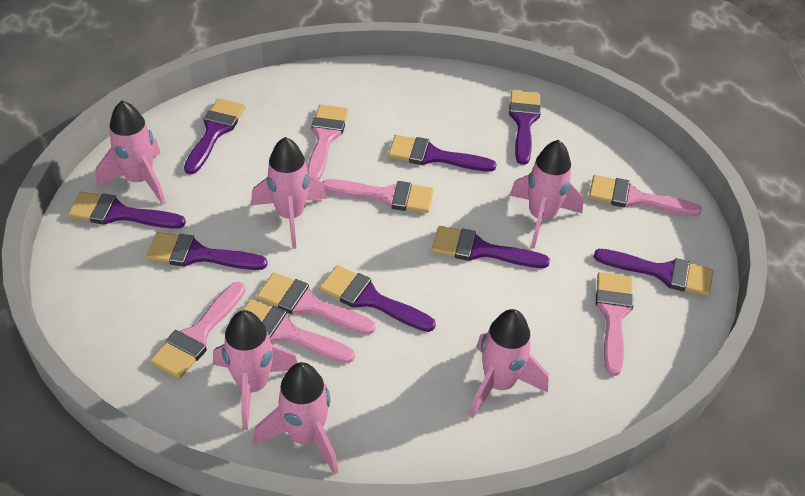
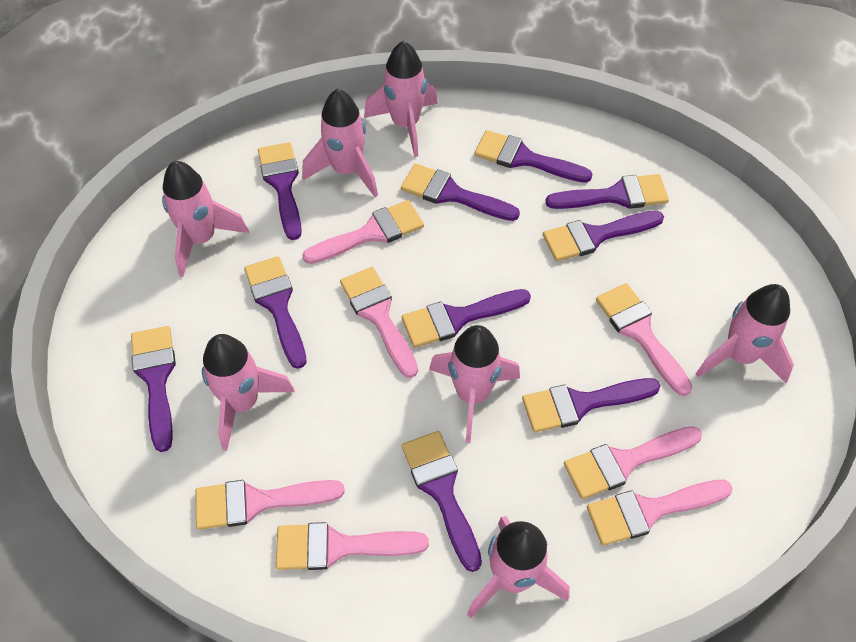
pink rocket: 6 -> 7
purple brush: 8 -> 10

